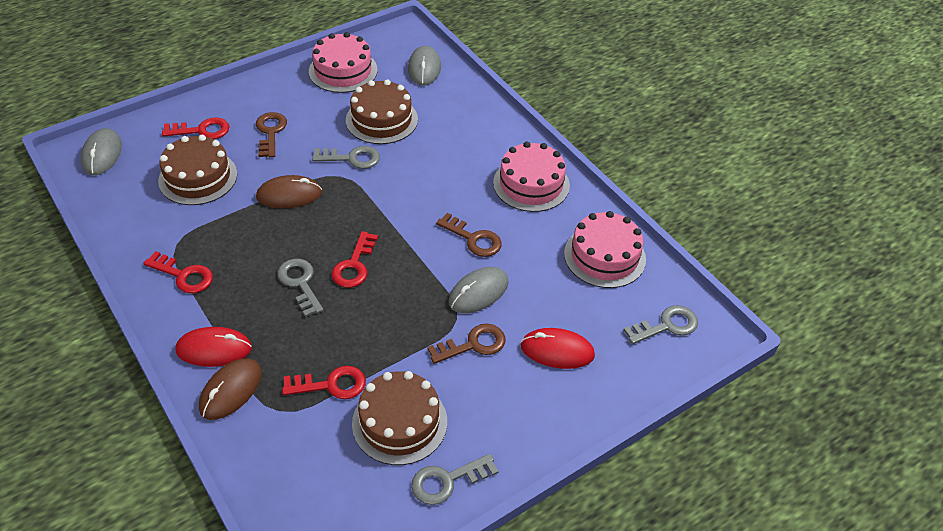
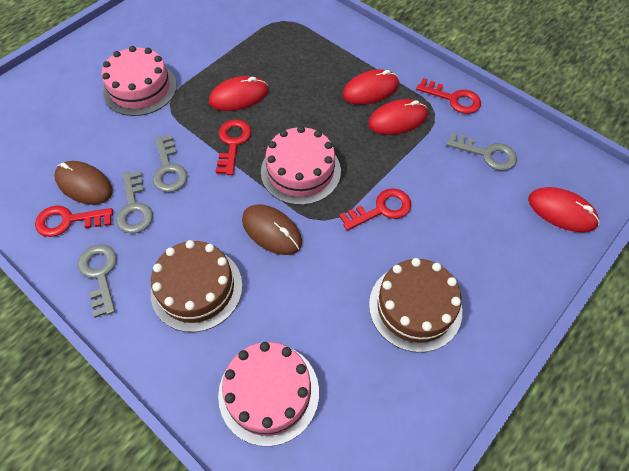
brown cake: 3 -> 2
brown key: 3 -> 0
grey mouse: 3 -> 0
red mouse: 2 -> 4

